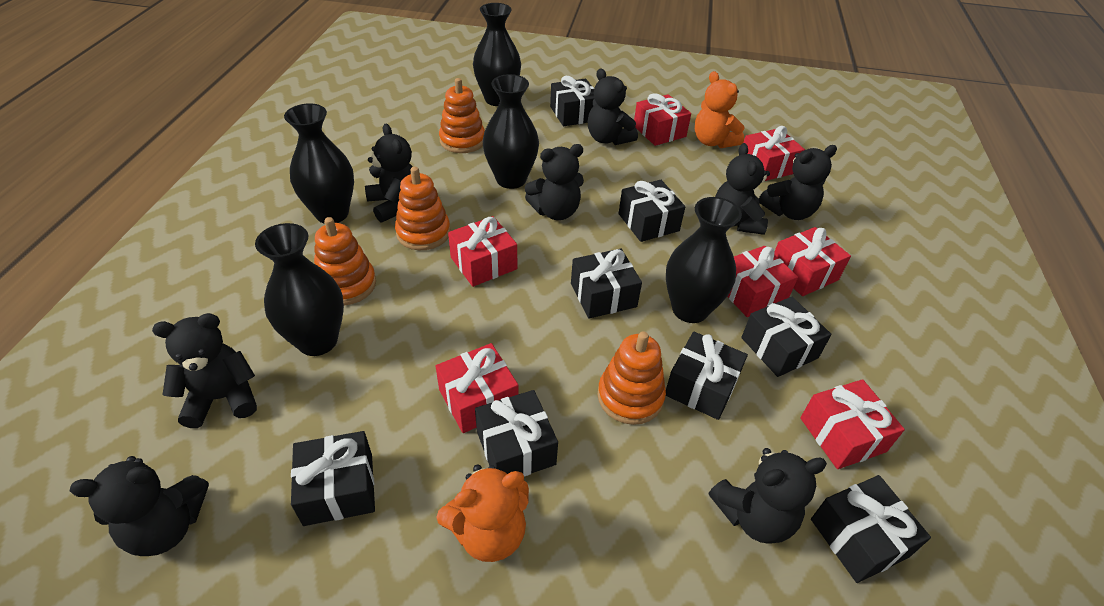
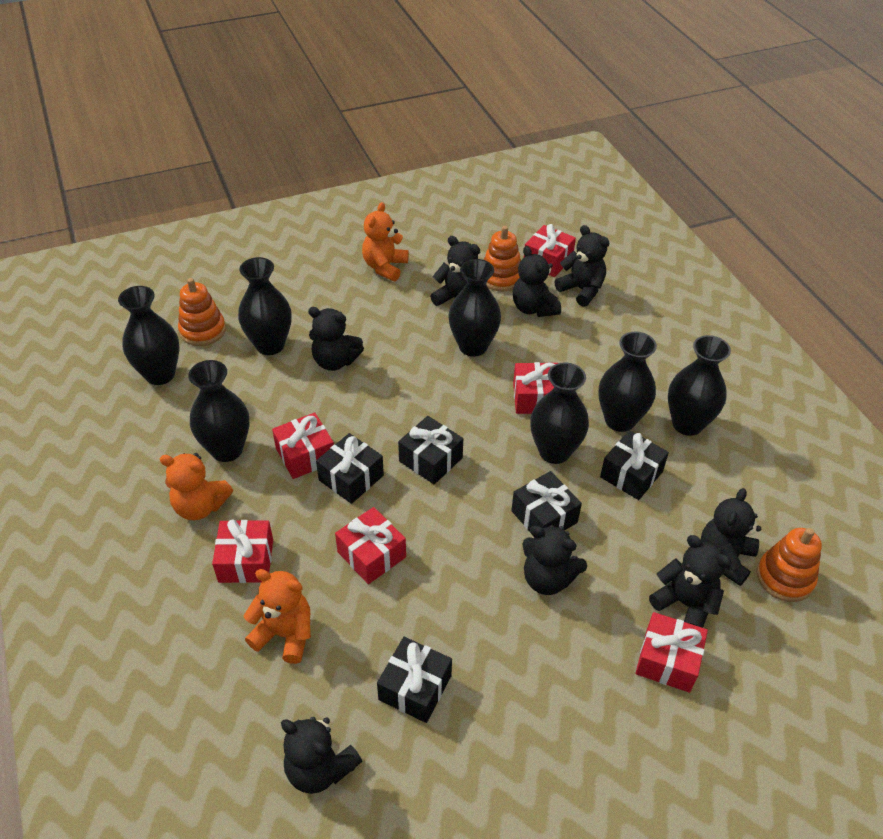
black gift: 8 -> 5
black vase: 5 -> 7
orange stacking toy: 4 -> 3
orange teddy bear: 2 -> 3
red gift: 7 -> 6

